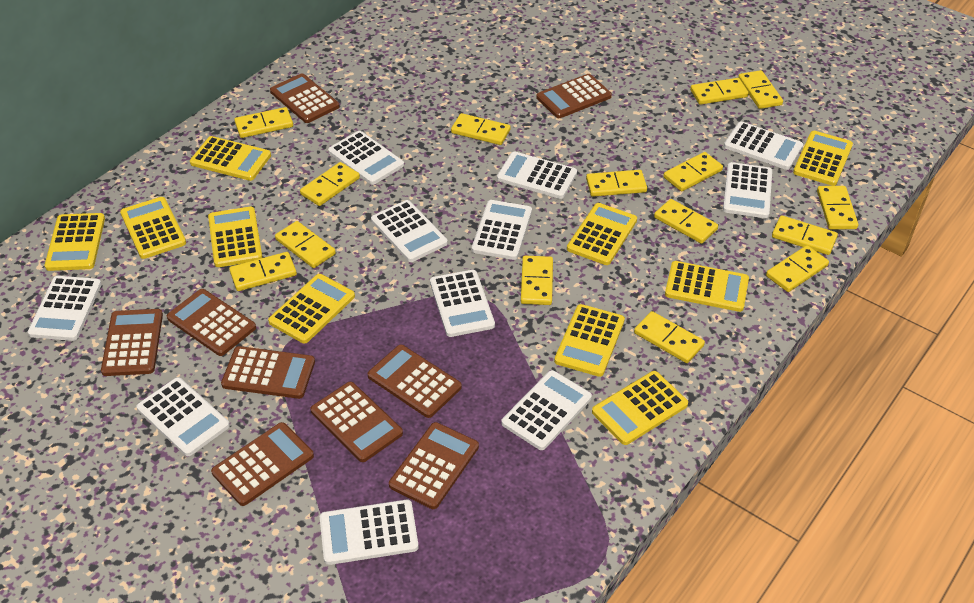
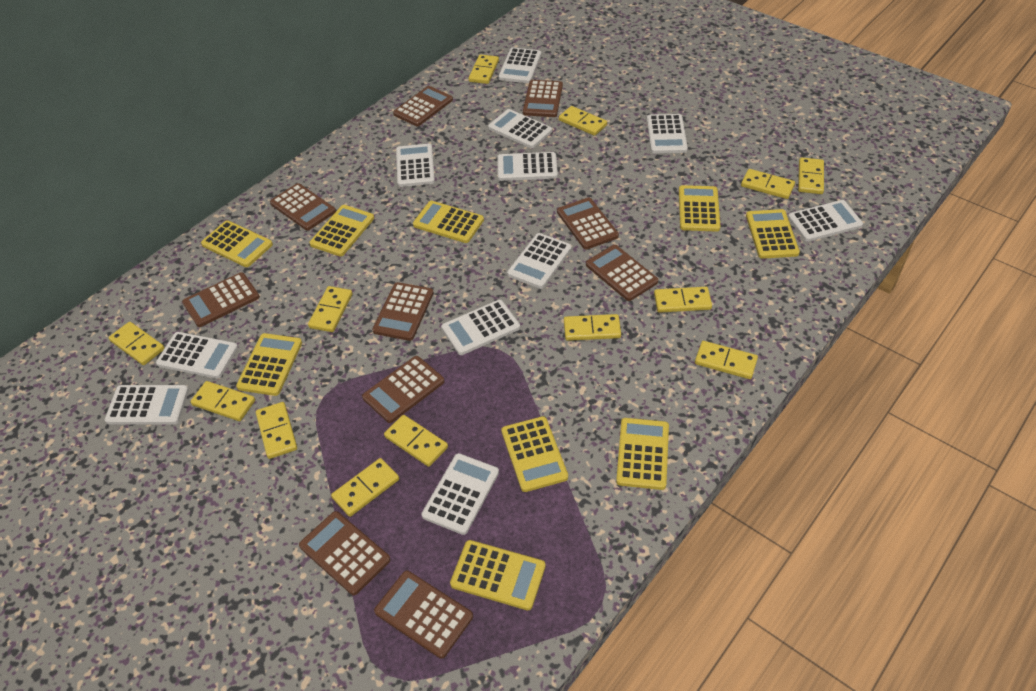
brown calculator: 9 -> 10
yellow calculator: 10 -> 9
yellow domino: 15 -> 13

